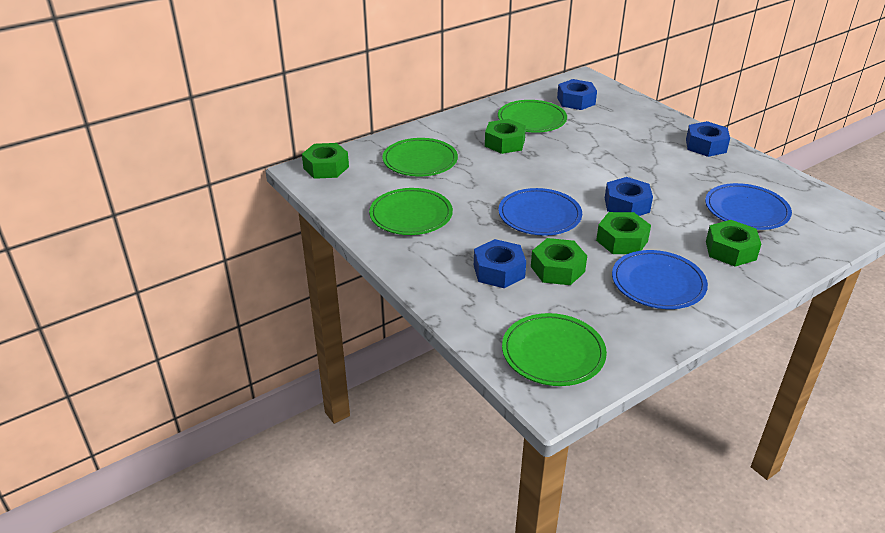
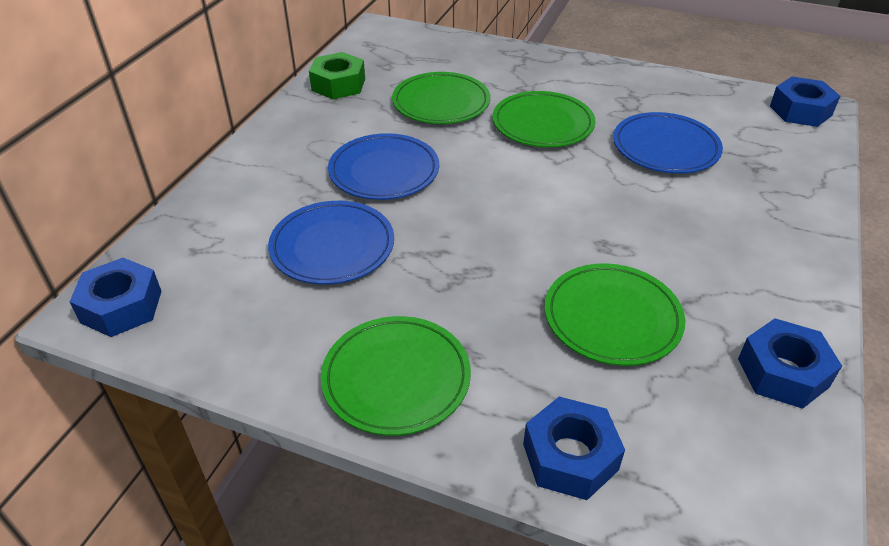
green nut: 5 -> 1

